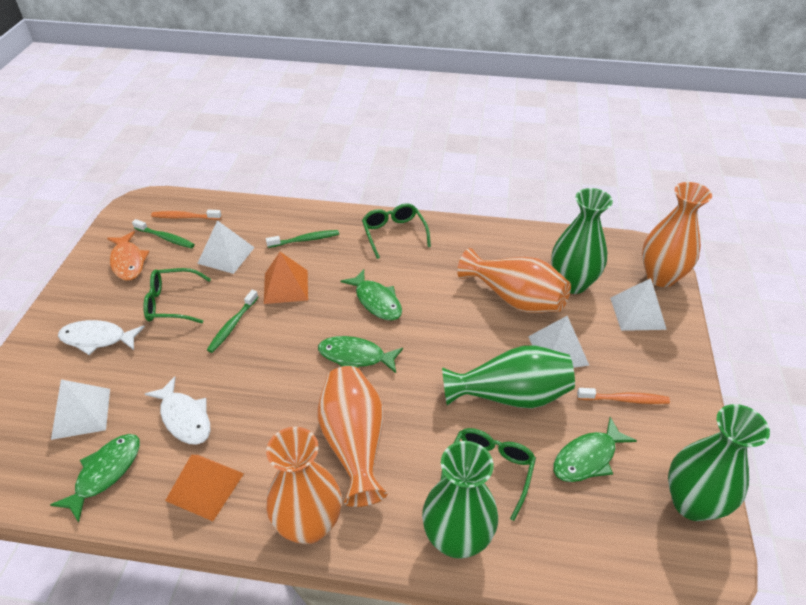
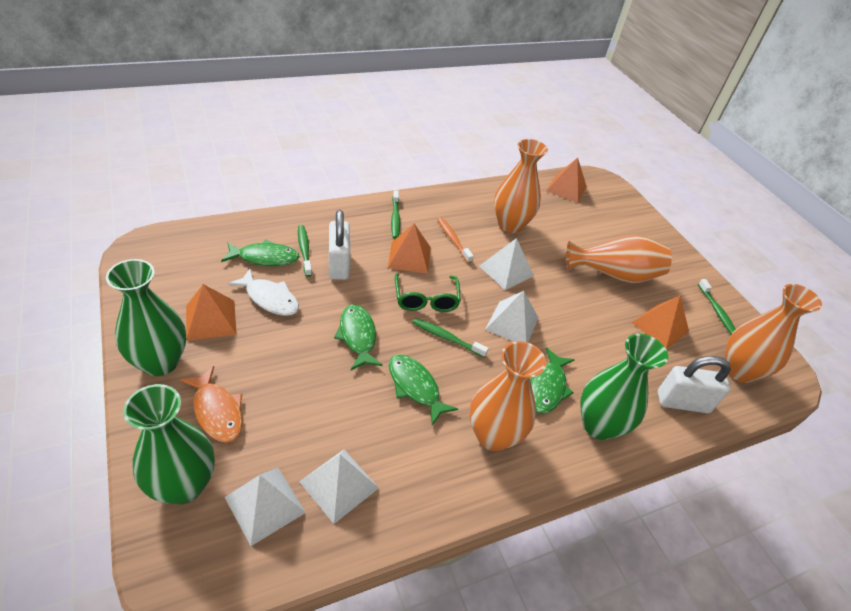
green glasses: 3 -> 1
green toothbrush: 3 -> 4
green vase: 4 -> 3
orange pyramid: 2 -> 4
orange toothbrush: 2 -> 1
white fish: 2 -> 1
white padlock: 0 -> 2

